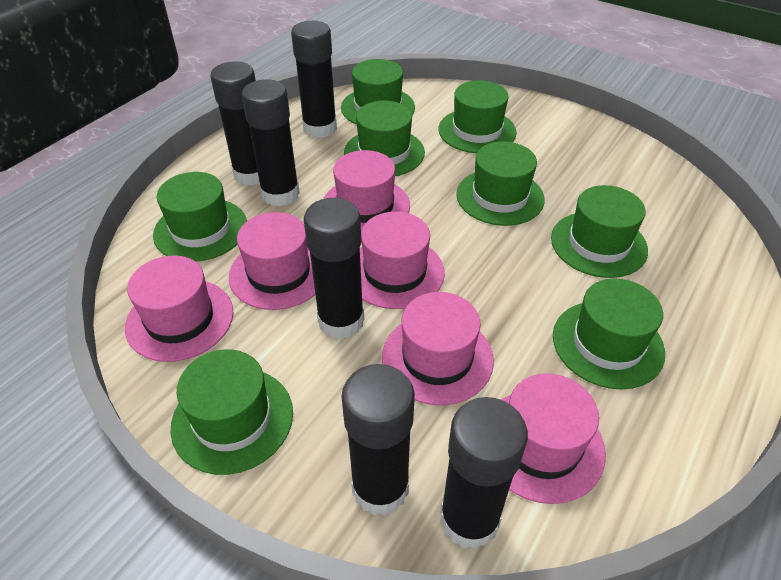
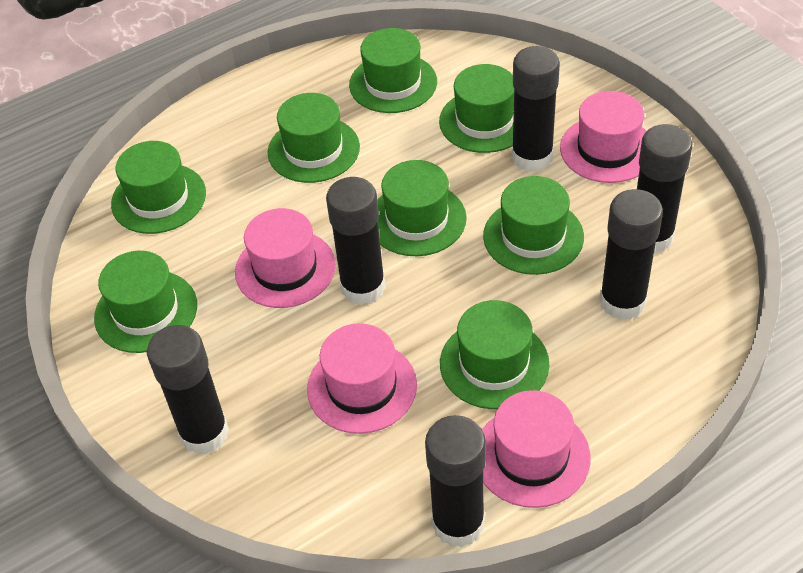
pink hat: 6 -> 4

